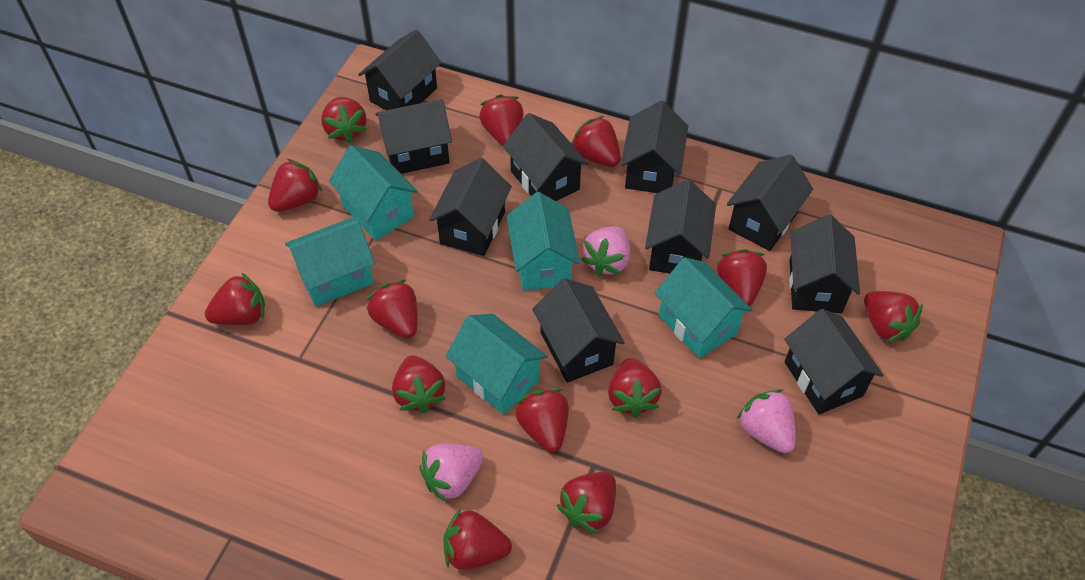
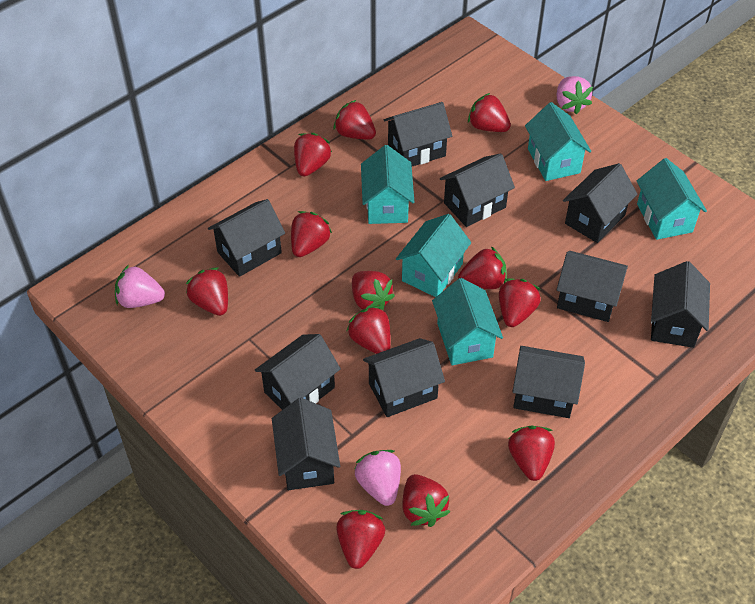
red strawberry: 13 -> 12

